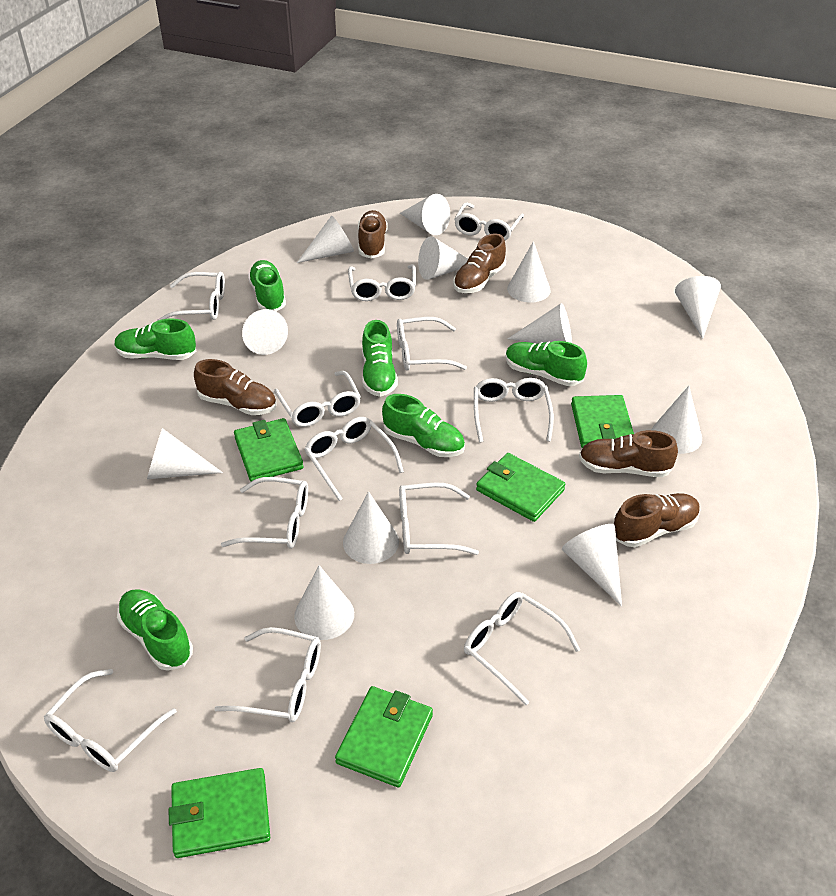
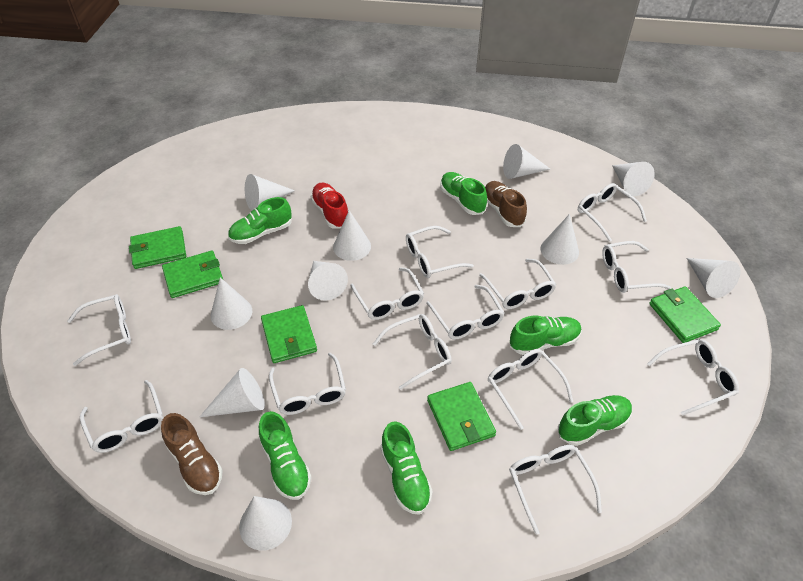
brown shoe: 5 -> 2
red shoe: 0 -> 1
white cone: 12 -> 10
white glasses: 12 -> 13

